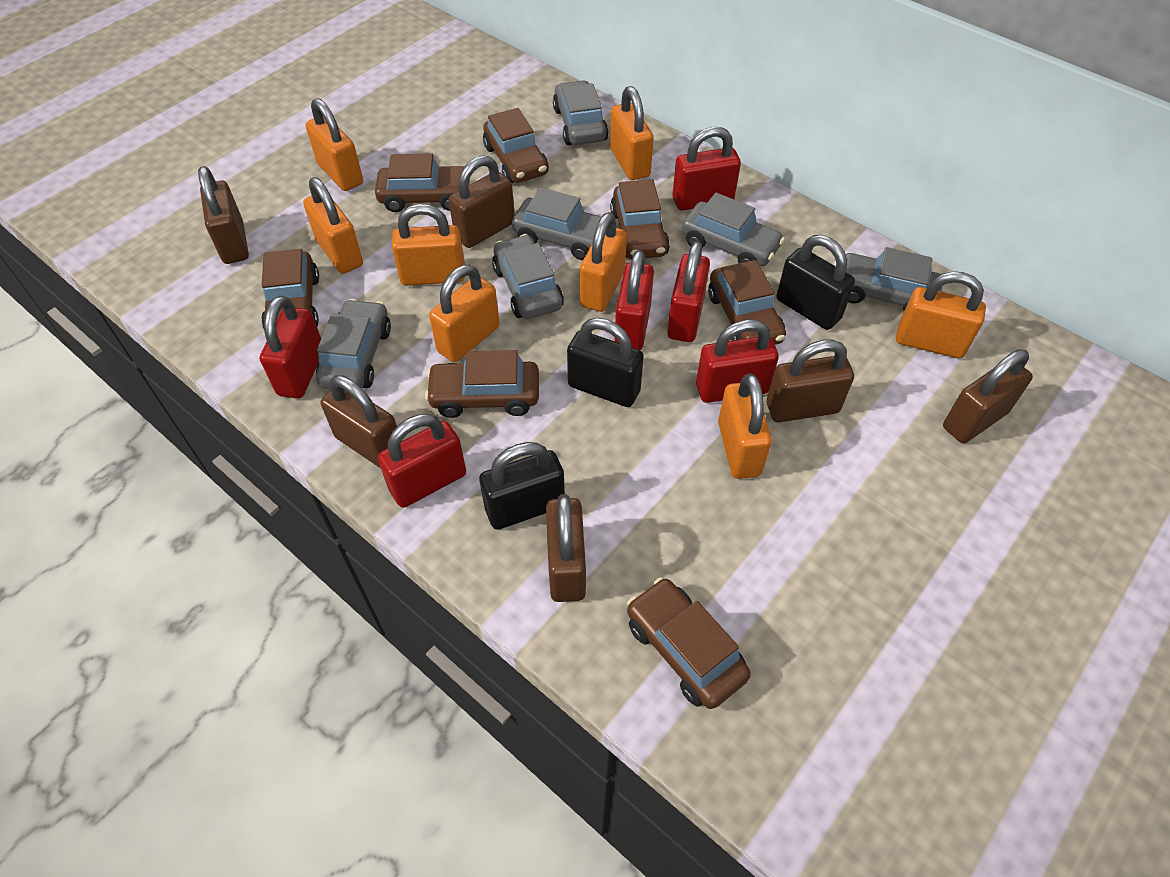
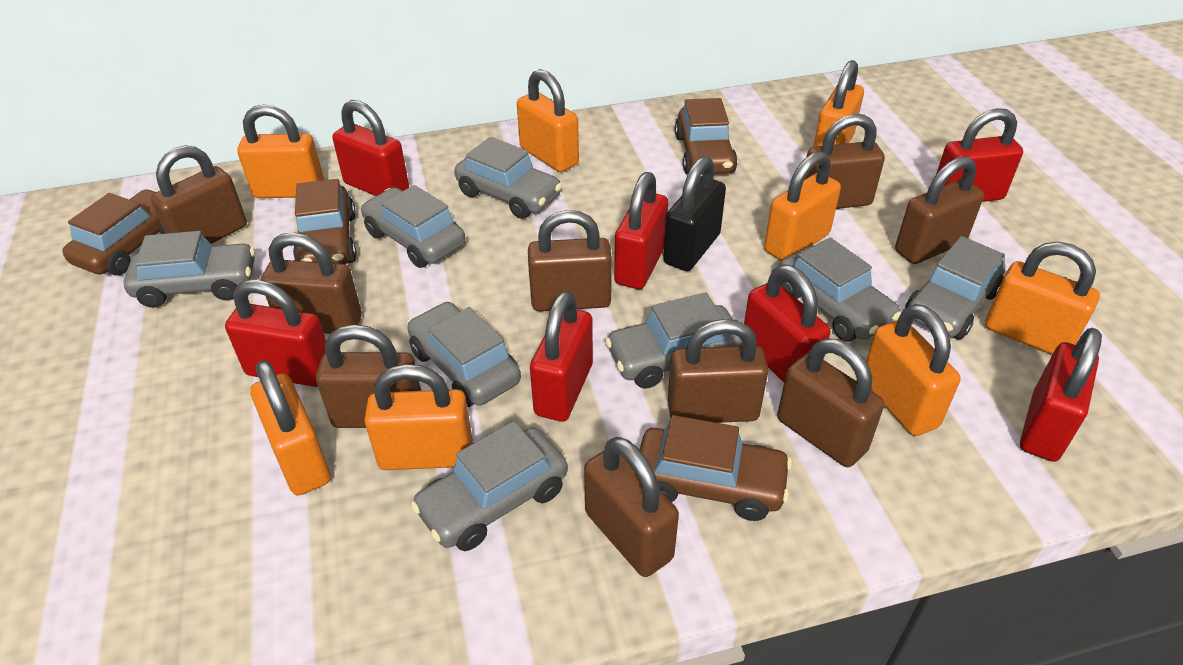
black padlock: 3 -> 1
brown car: 7 -> 4
brown padlock: 6 -> 9
grey car: 6 -> 8
red padlock: 6 -> 7

